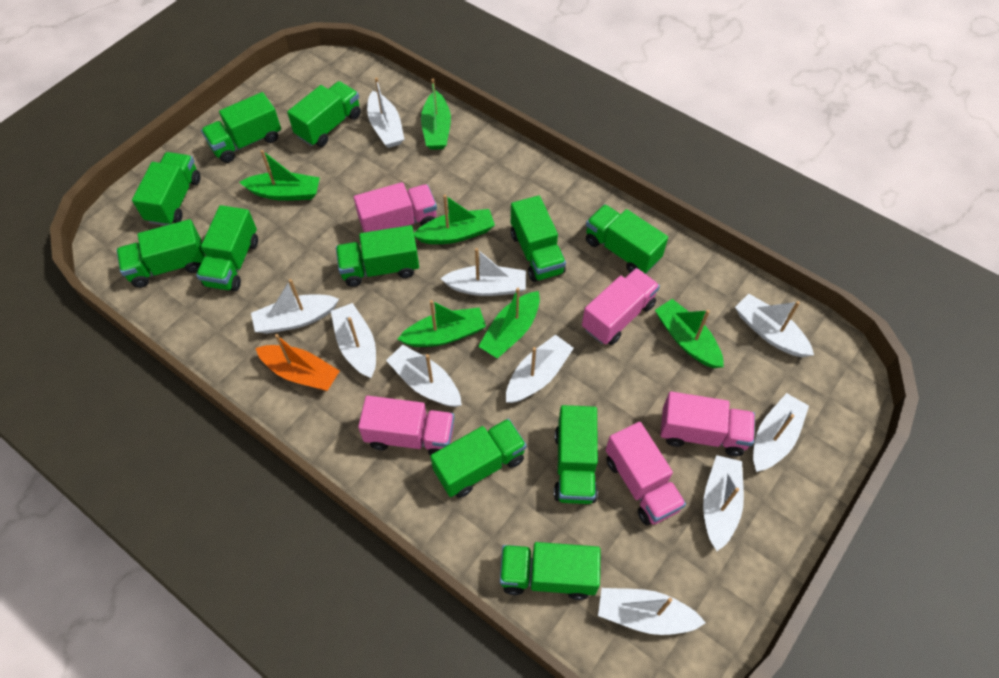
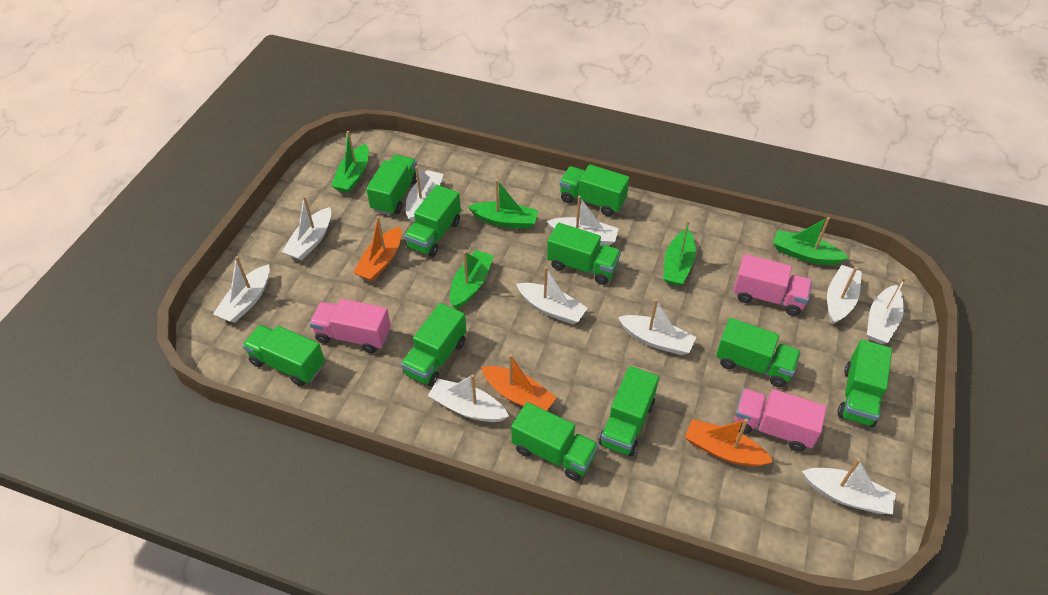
green boat: 6 -> 5
green truck: 11 -> 10
orange boat: 1 -> 3
pink truck: 5 -> 3

